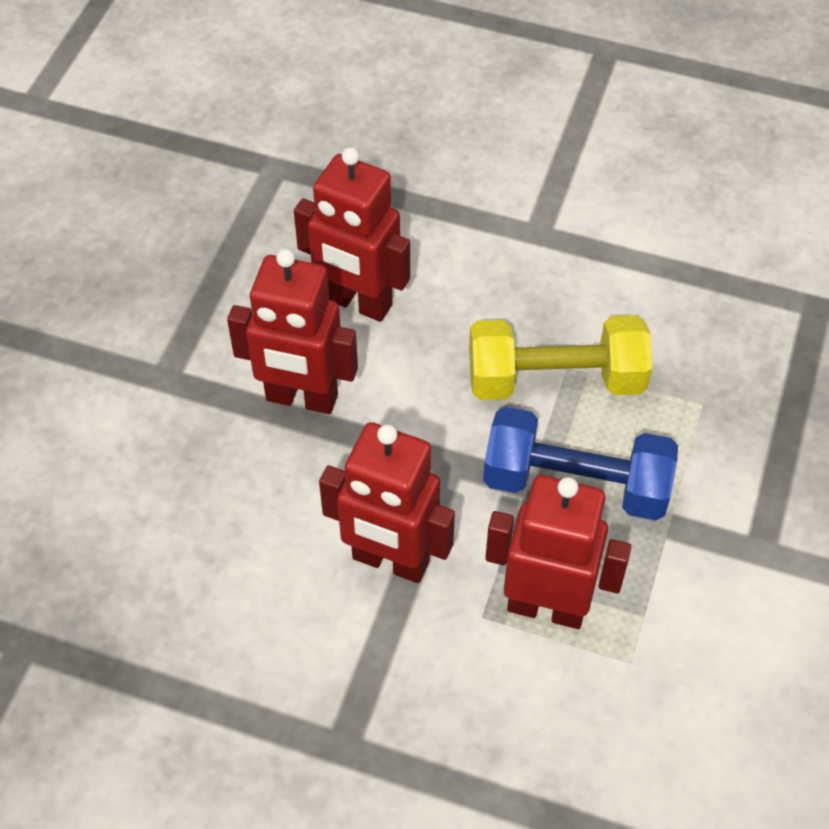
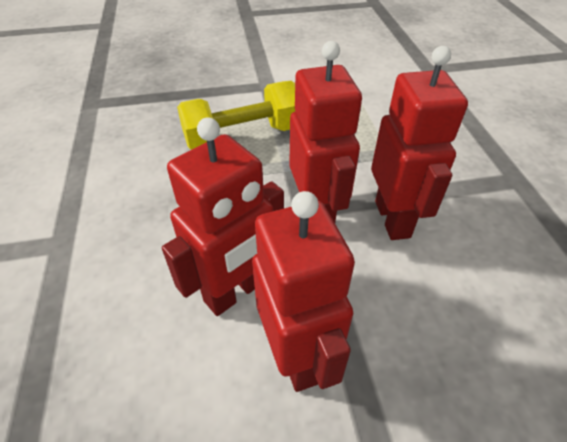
blue dumbbell: 1 -> 0

